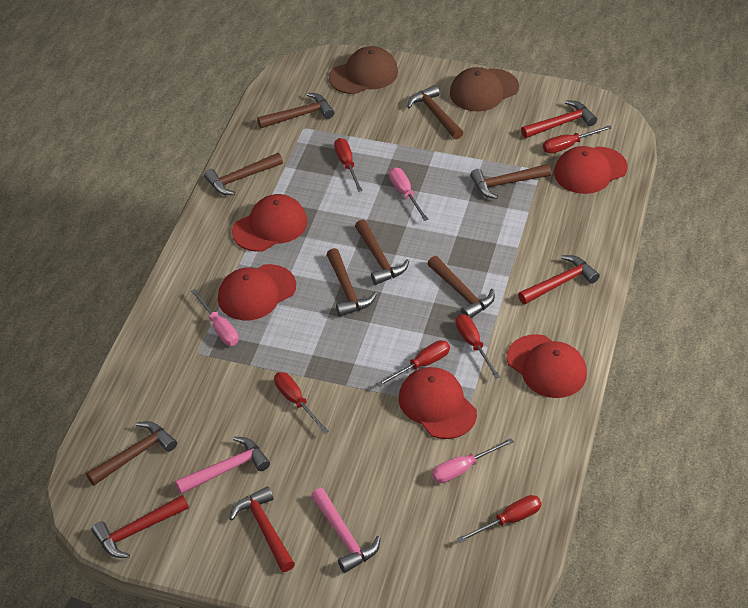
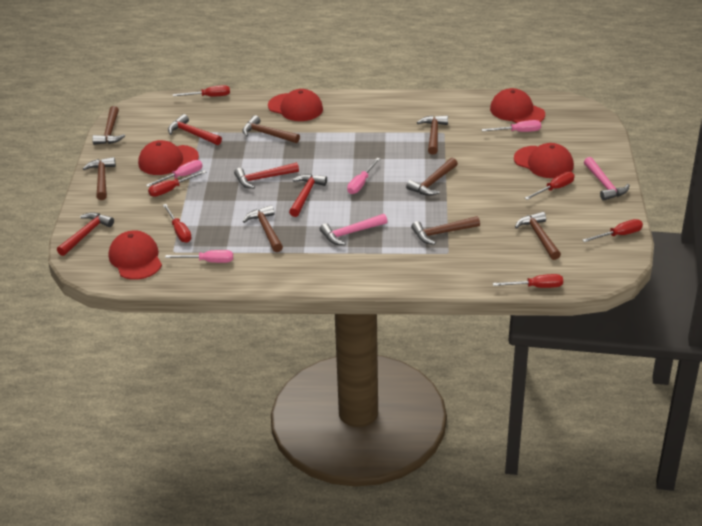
brown cap: 2 -> 0
pink screwdriver: 3 -> 4

